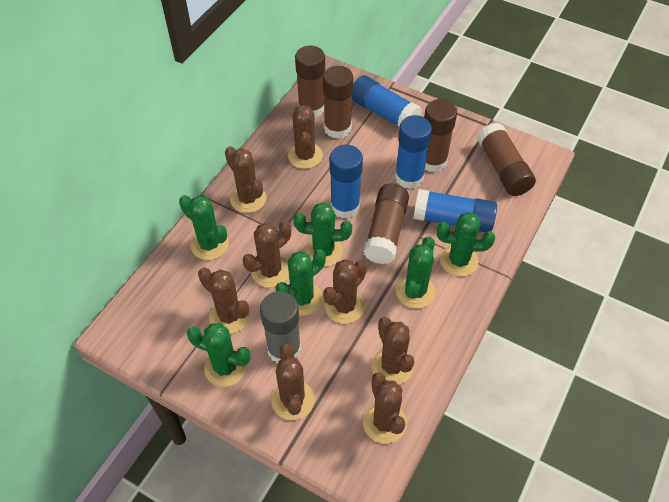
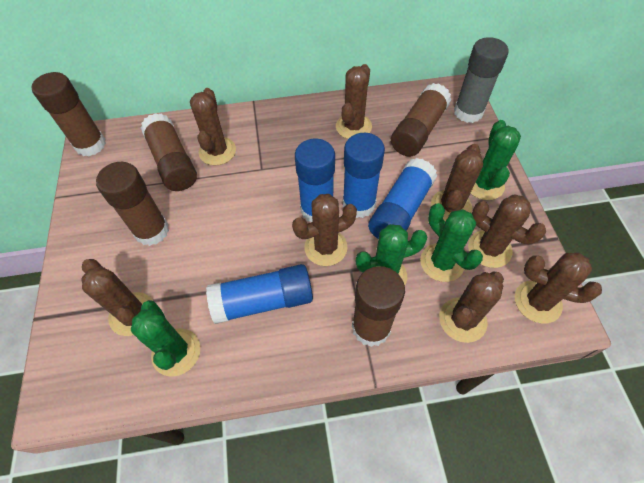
green cactus: 6 -> 4

